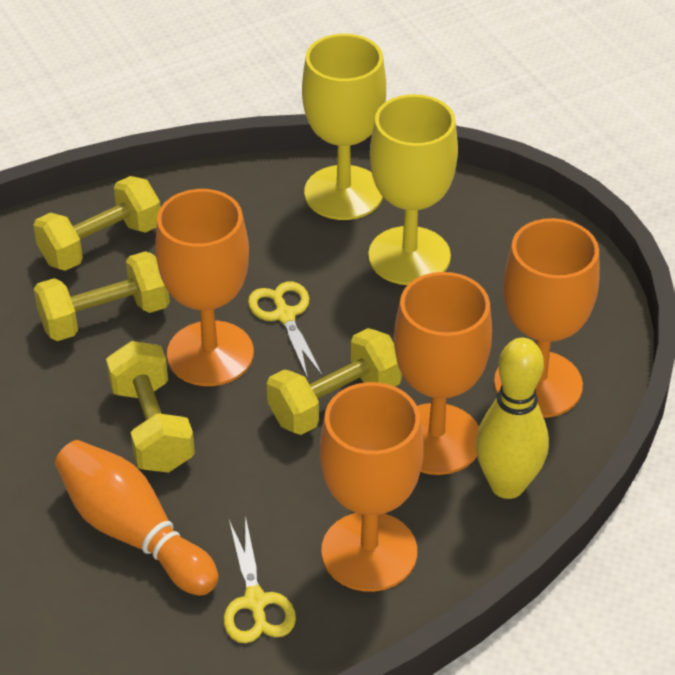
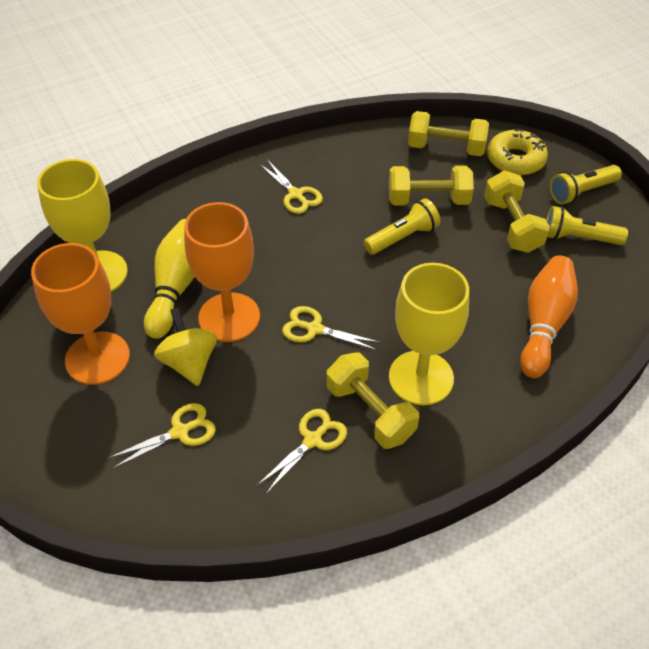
orange goblet: 4 -> 2
yellow donut: 0 -> 1
yellow flashlight: 0 -> 3
yellow scissors: 2 -> 4
yellow spinning top: 0 -> 1

